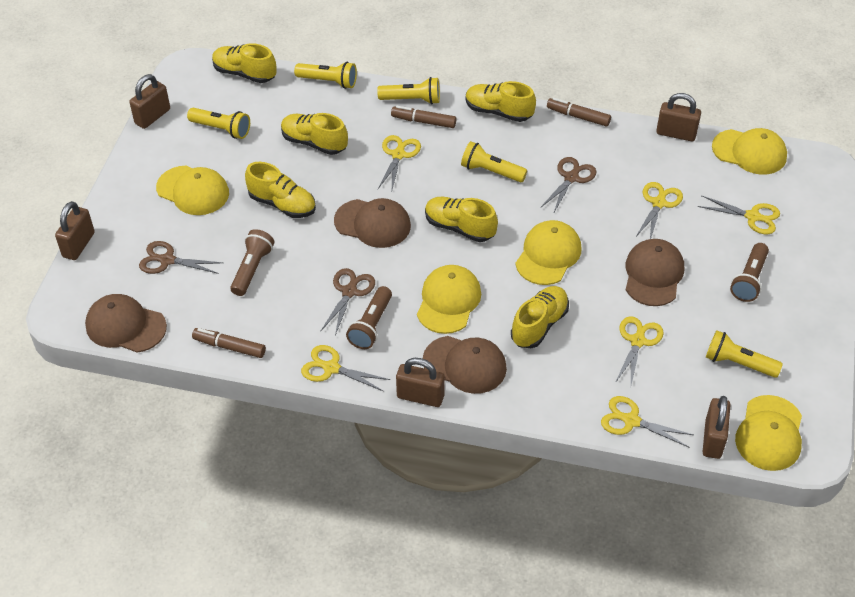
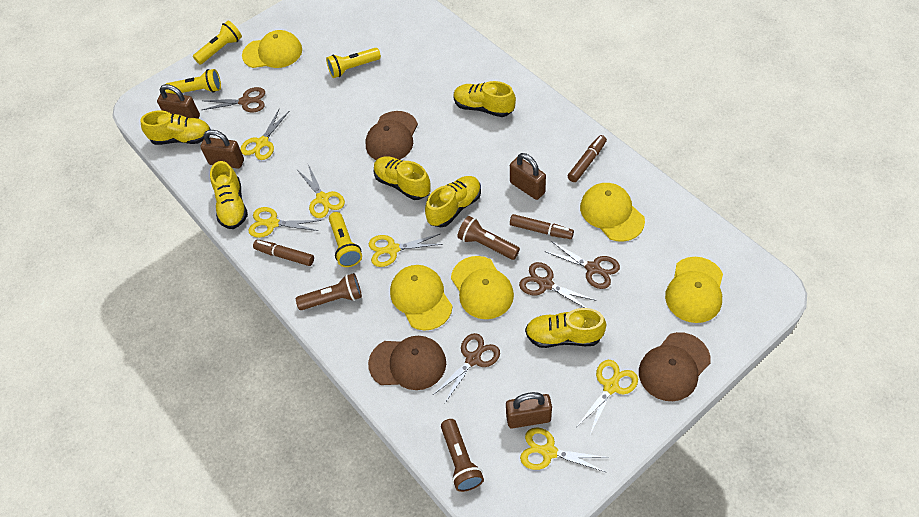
brown cap: 4 -> 3
brown padlock: 5 -> 4
brown scissors: 3 -> 4
yellow flashlight: 5 -> 4

